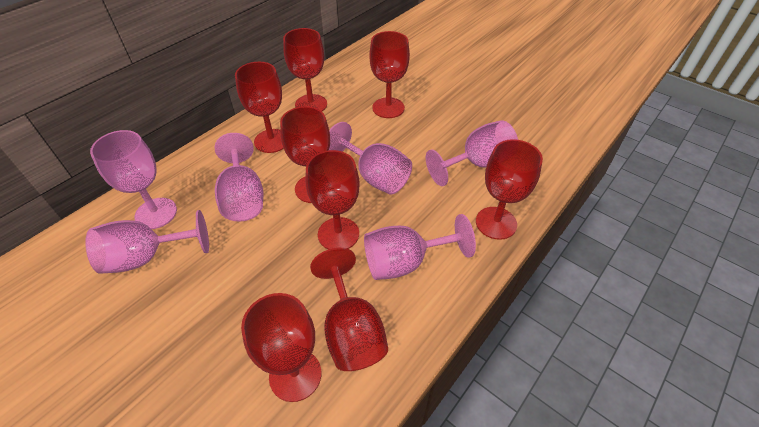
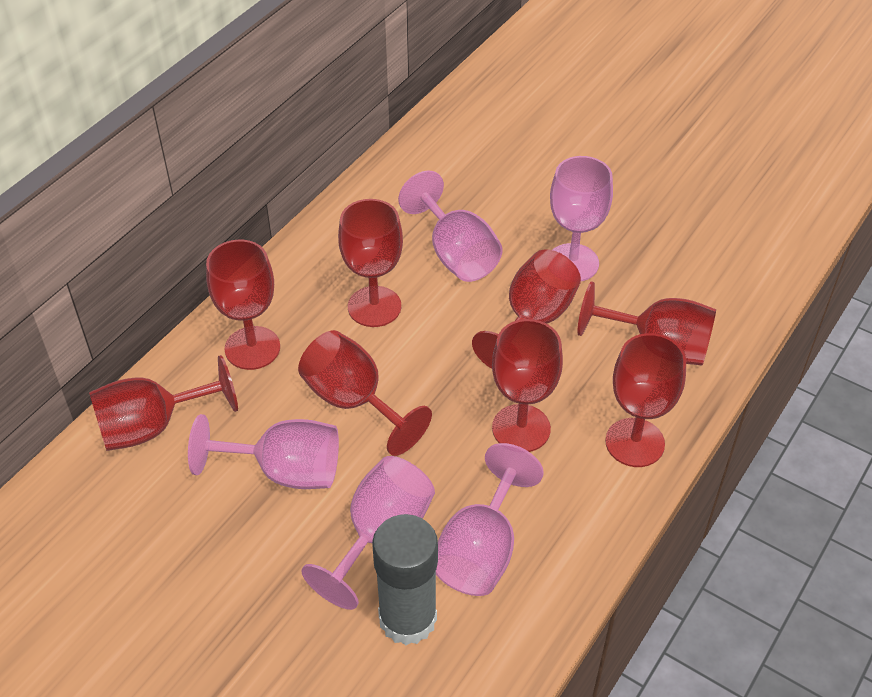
grey glue stick: 0 -> 1
pink goblet: 6 -> 5

